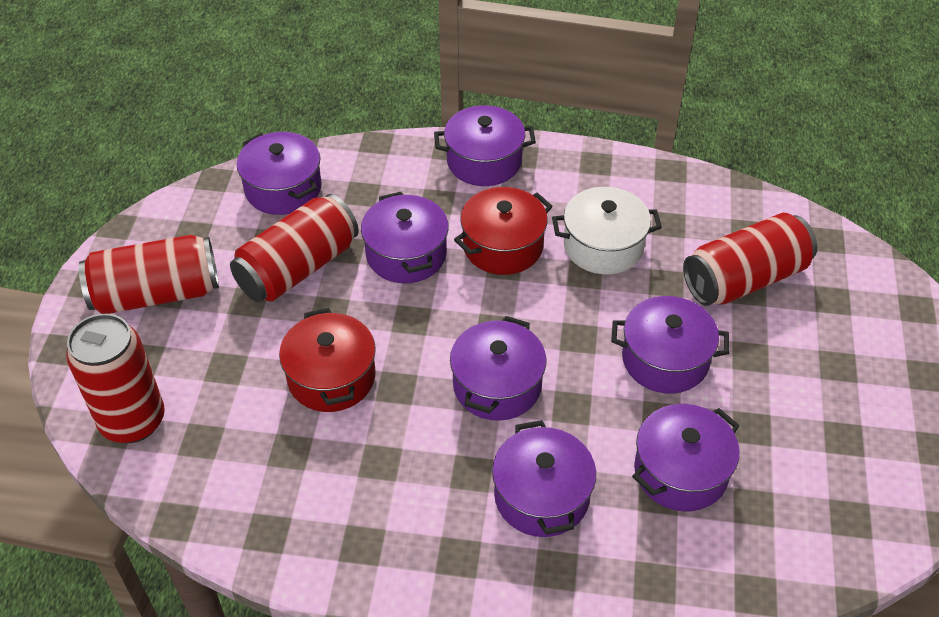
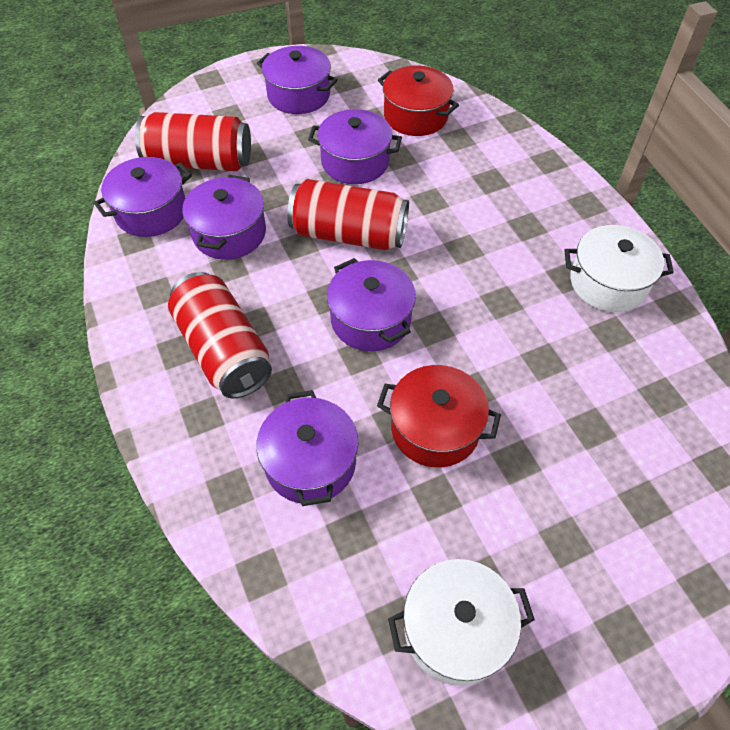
purple pot: 7 -> 6
red can: 4 -> 3
white pot: 1 -> 2

